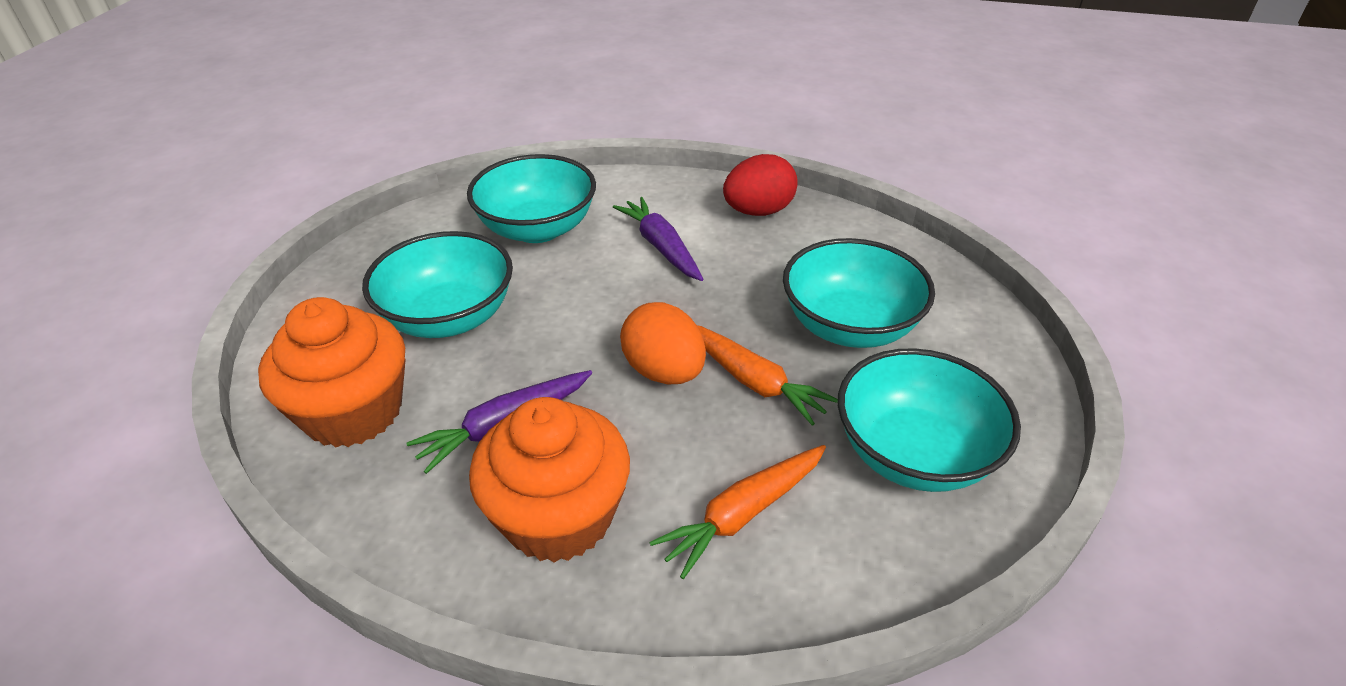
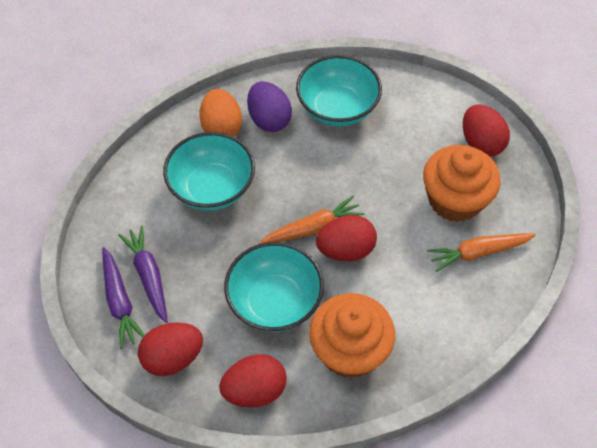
purple egg: 0 -> 1
red egg: 1 -> 4
turquoise bowl: 4 -> 3

